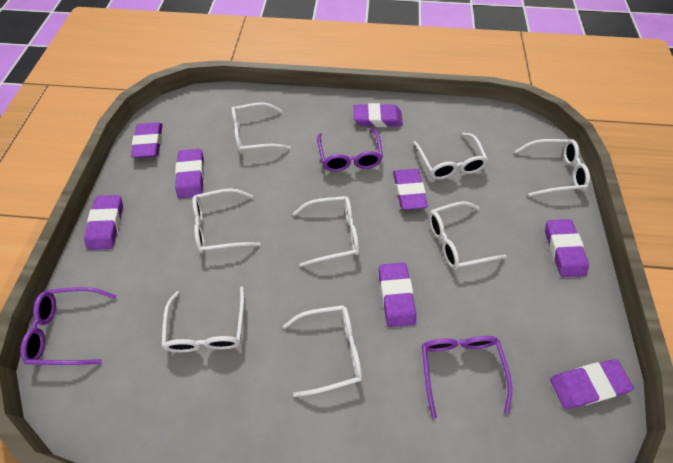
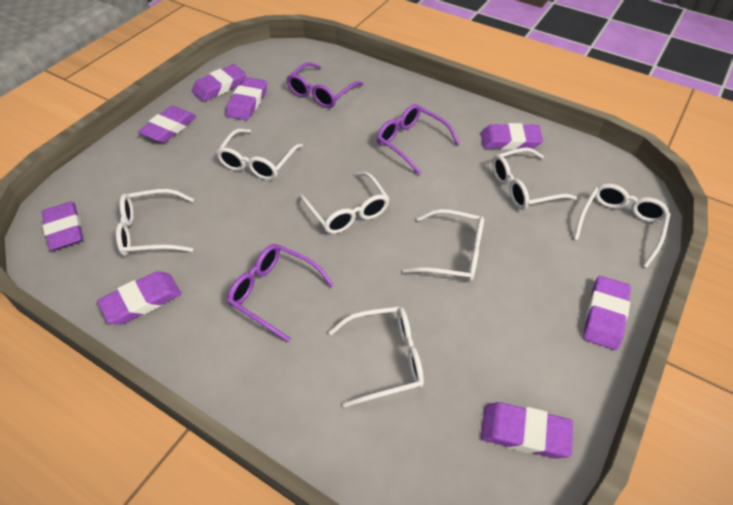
white glasses: 8 -> 7

